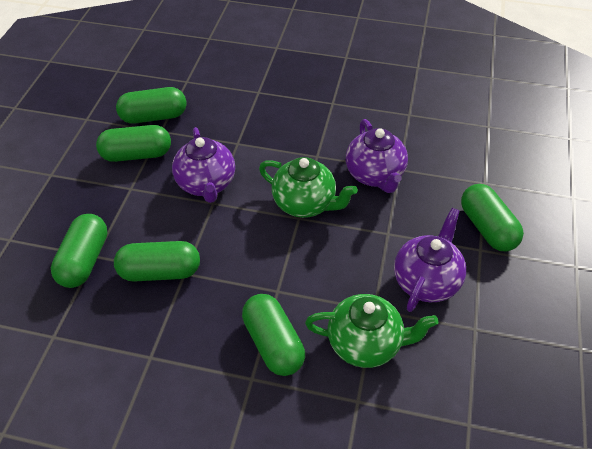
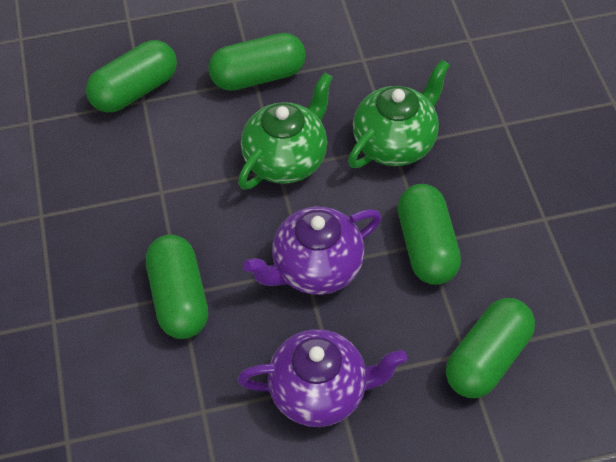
green capsule: 6 -> 5
purple teapot: 3 -> 2

